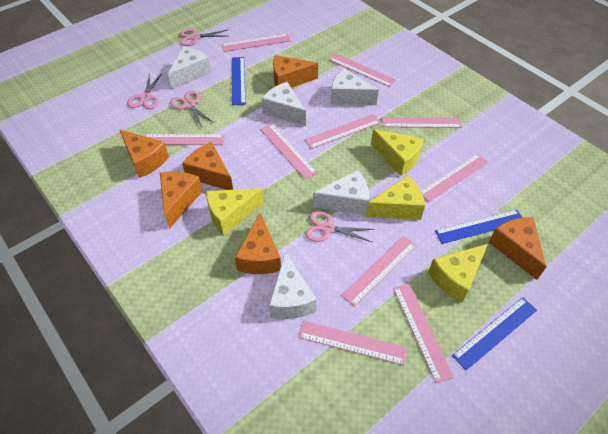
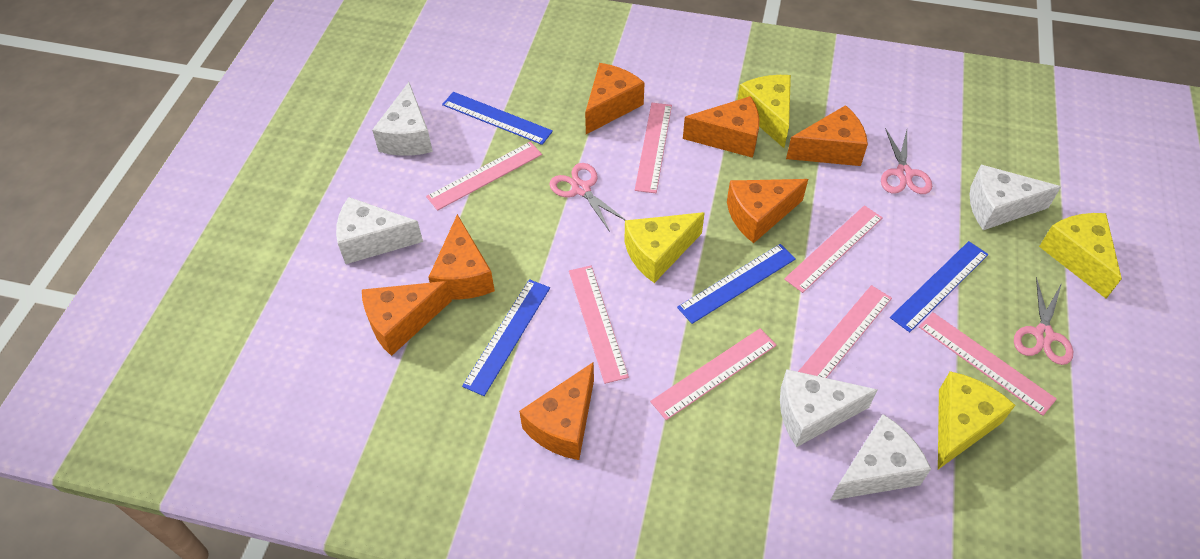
blue ruler: 3 -> 4
orange cheese: 6 -> 7
pink ruler: 10 -> 7
pink scissors: 4 -> 3

